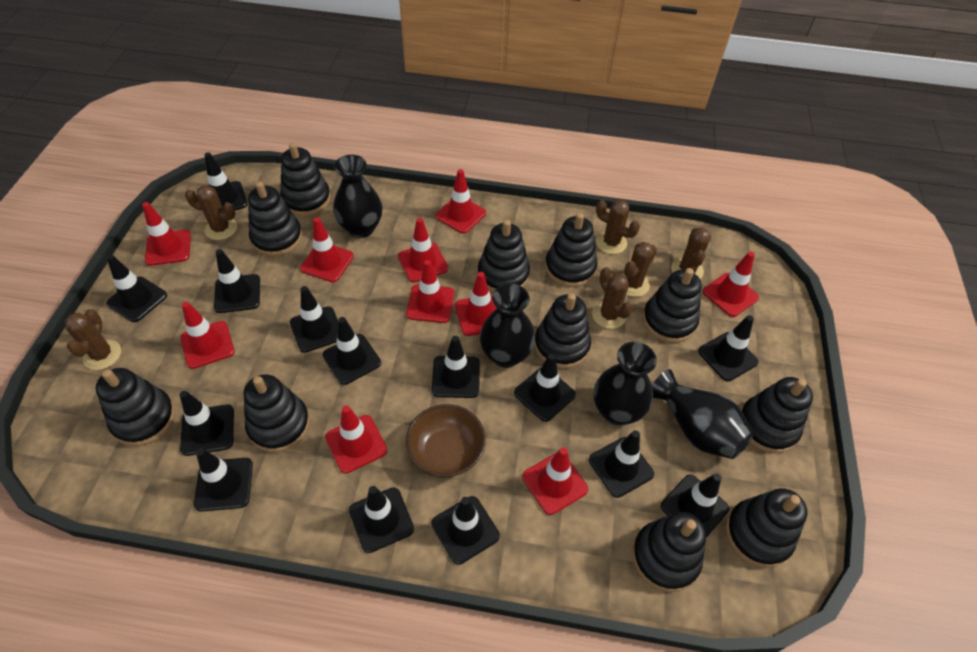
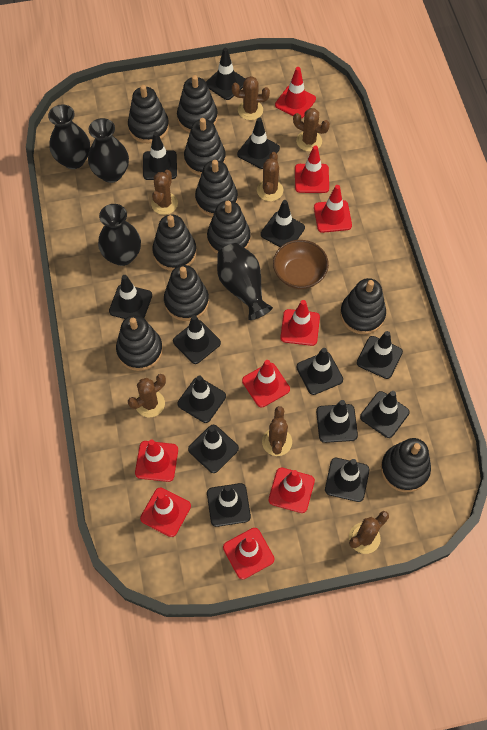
black stacking toy: 11 -> 10
brown cactus: 6 -> 7
red traffic cone: 10 -> 9

